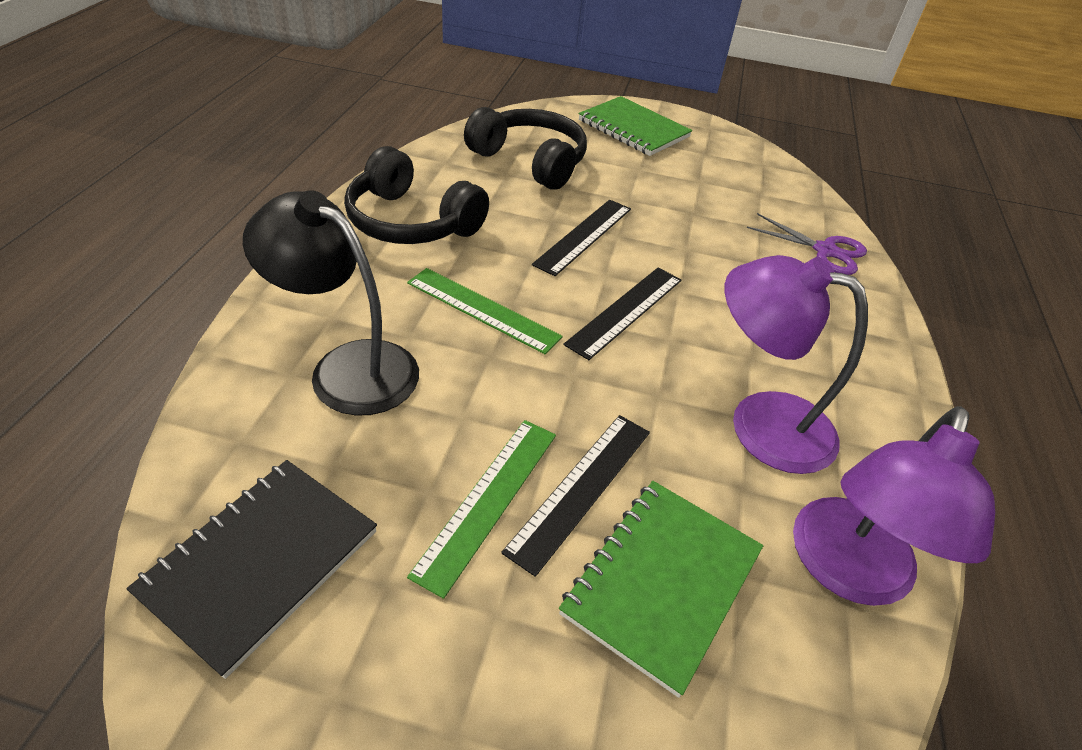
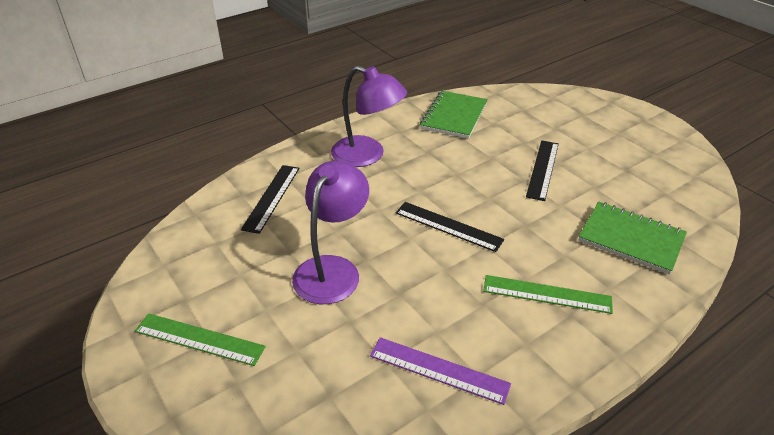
black headphones: 2 -> 0
black lamp: 1 -> 0
black notebook: 1 -> 0
purple ruler: 0 -> 1
purple scissors: 1 -> 0

